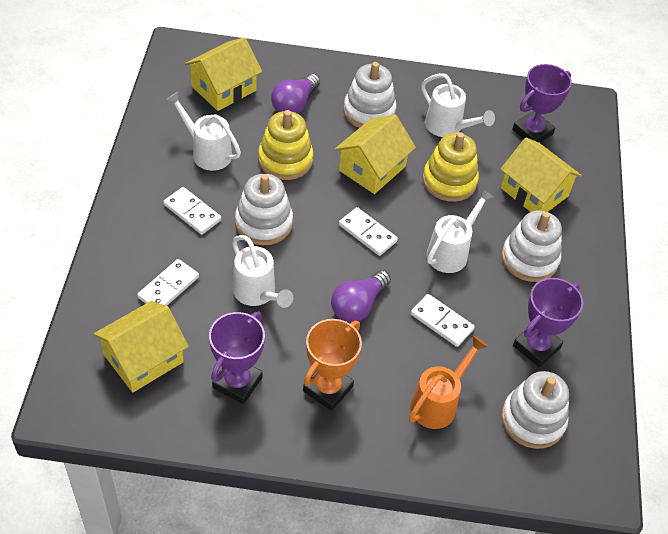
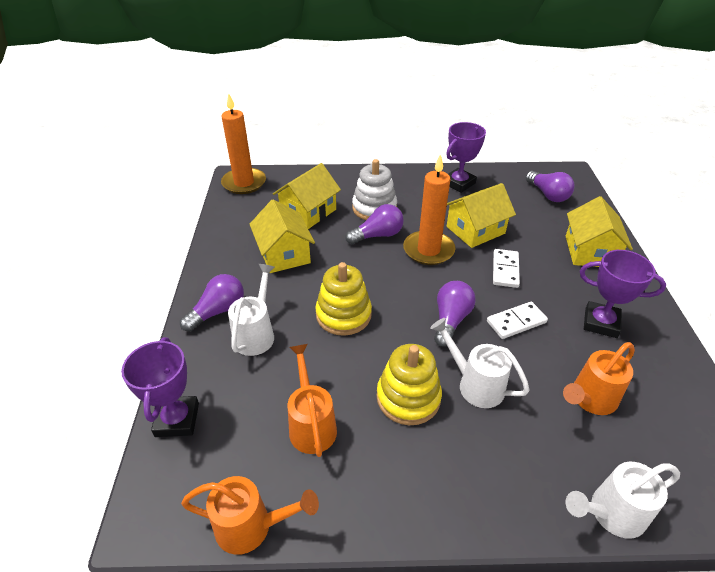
orange candle: 0 -> 2
orange trophy: 1 -> 0
orange watering can: 1 -> 3
purple light bulb: 2 -> 4
white domino: 4 -> 2
white stacking toy: 4 -> 1
white watering can: 4 -> 3

